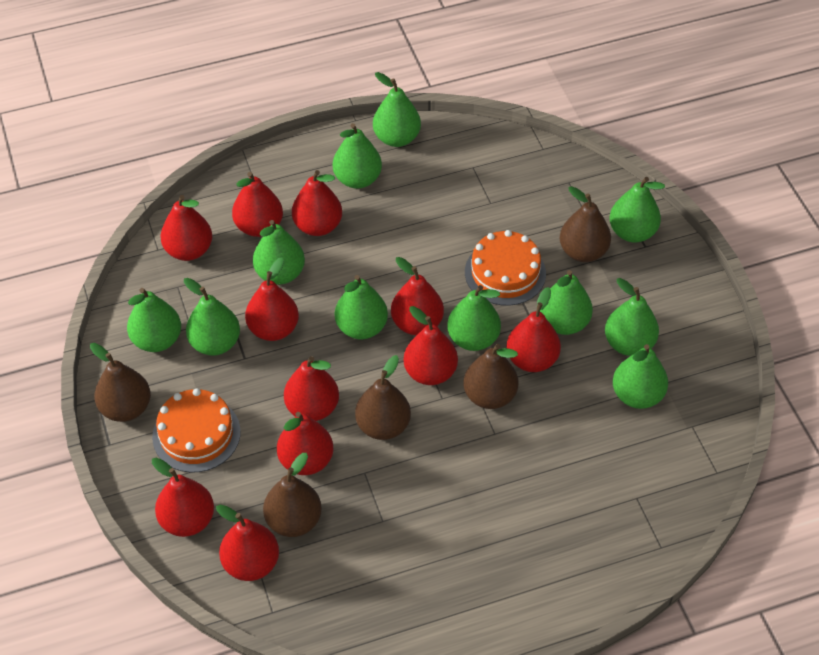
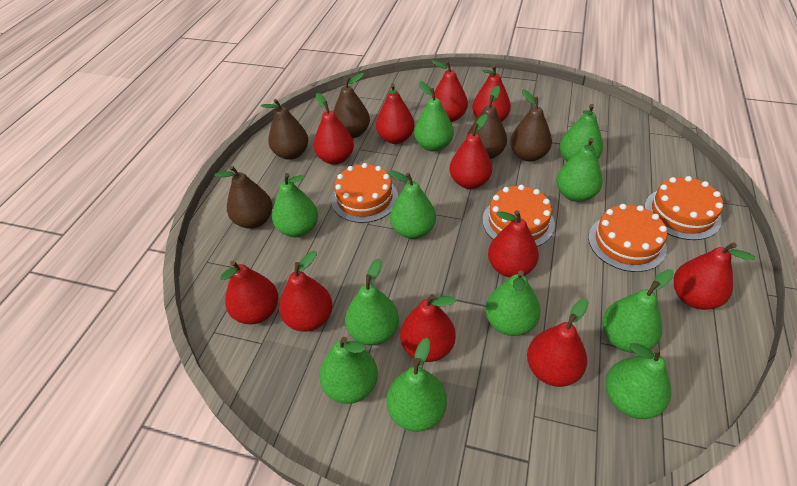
orange cake: 2 -> 4

